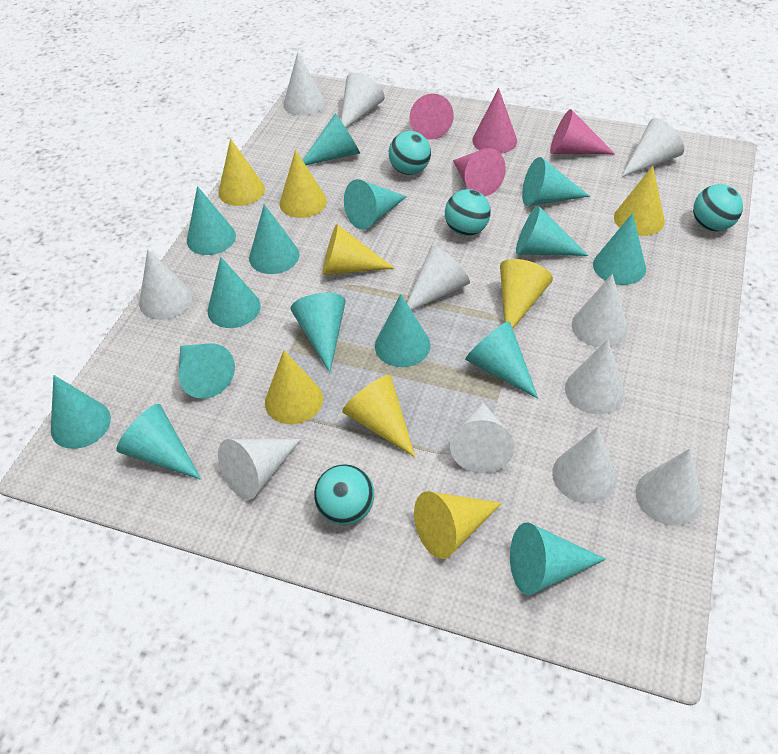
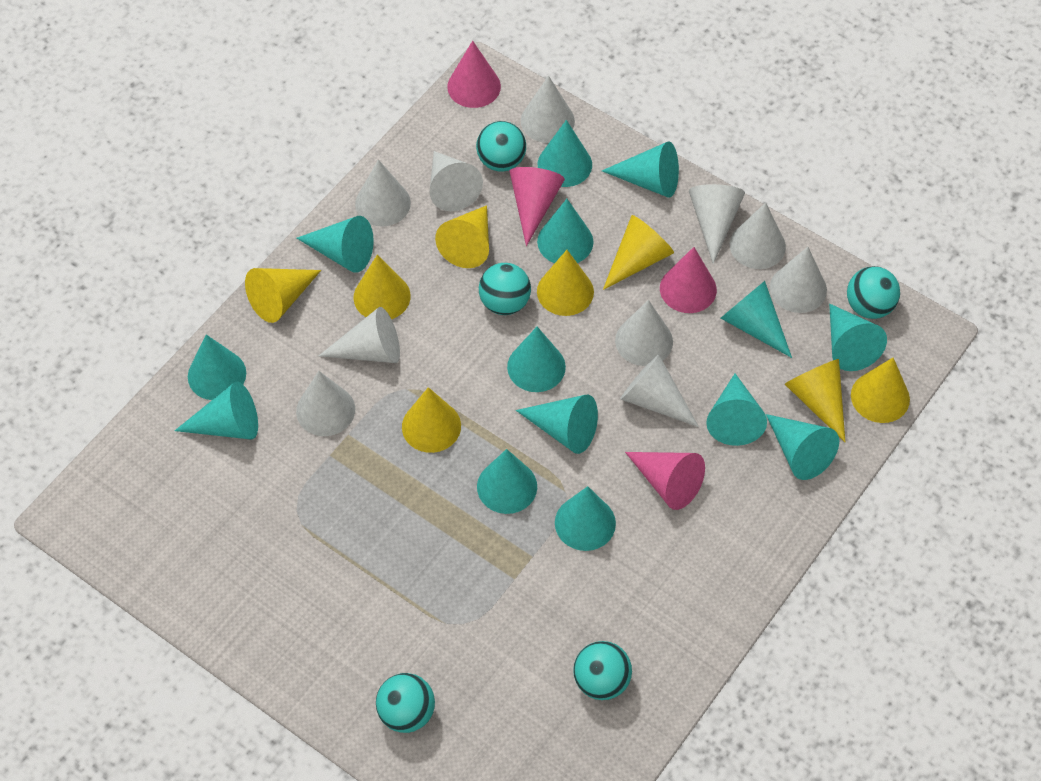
turquoise ball: 4 -> 5
turquoise cone: 15 -> 14
white cone: 11 -> 10

